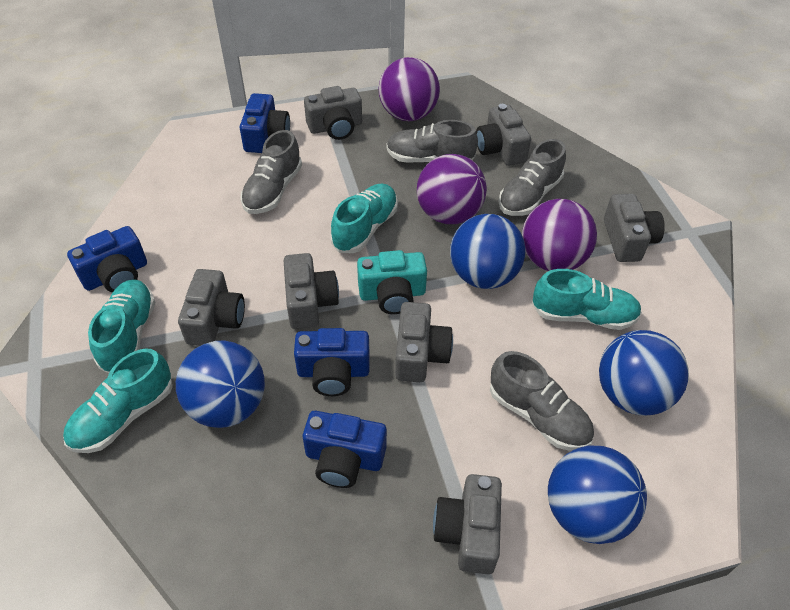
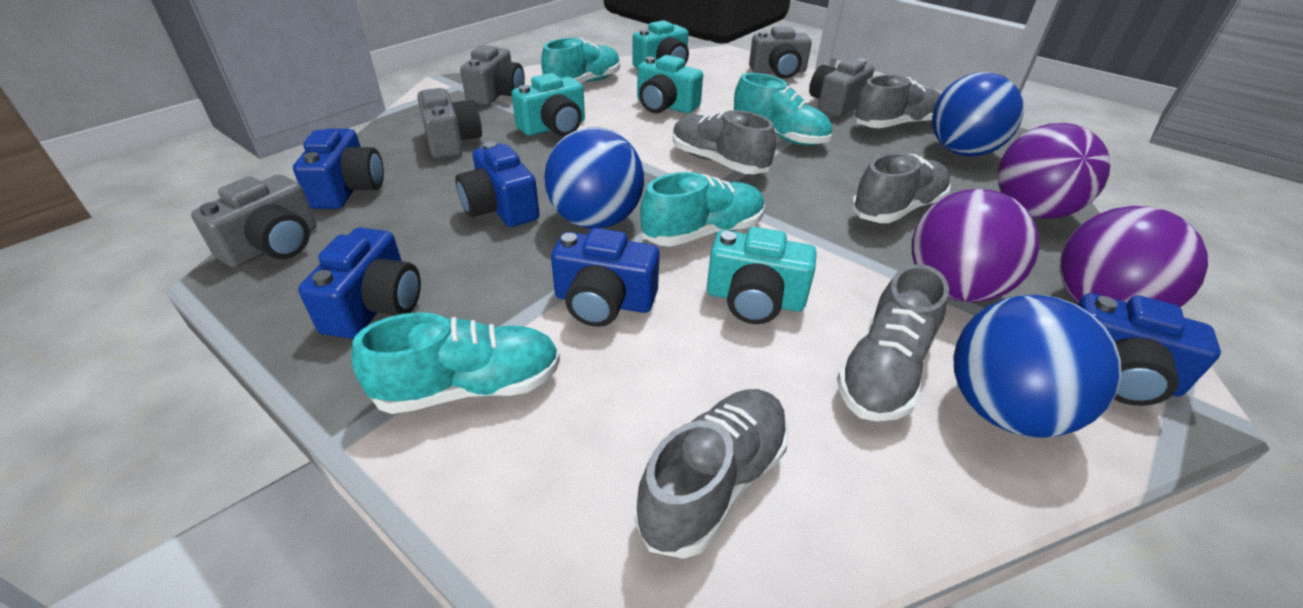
blue ball: 4 -> 3
blue camera: 4 -> 5
grey camera: 7 -> 5
grey shoe: 4 -> 5
turquoise camera: 1 -> 4

